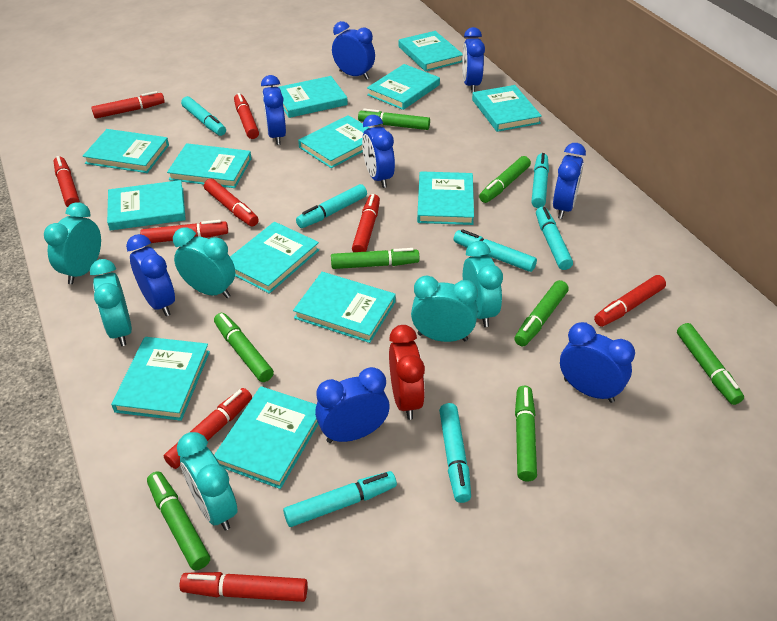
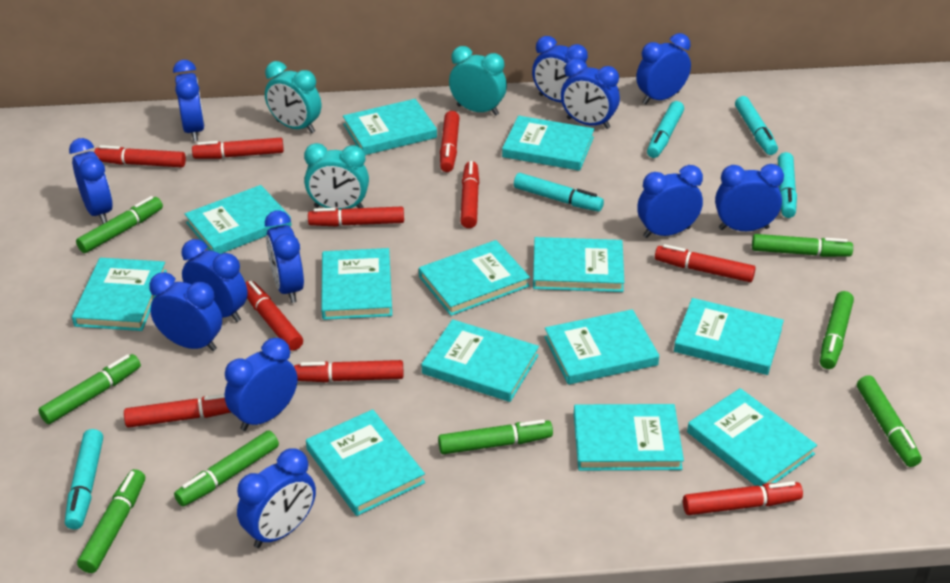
blue clock: 8 -> 12
red clock: 1 -> 0
red marker: 9 -> 10
turquoise clock: 6 -> 3
turquoise marker: 7 -> 5

